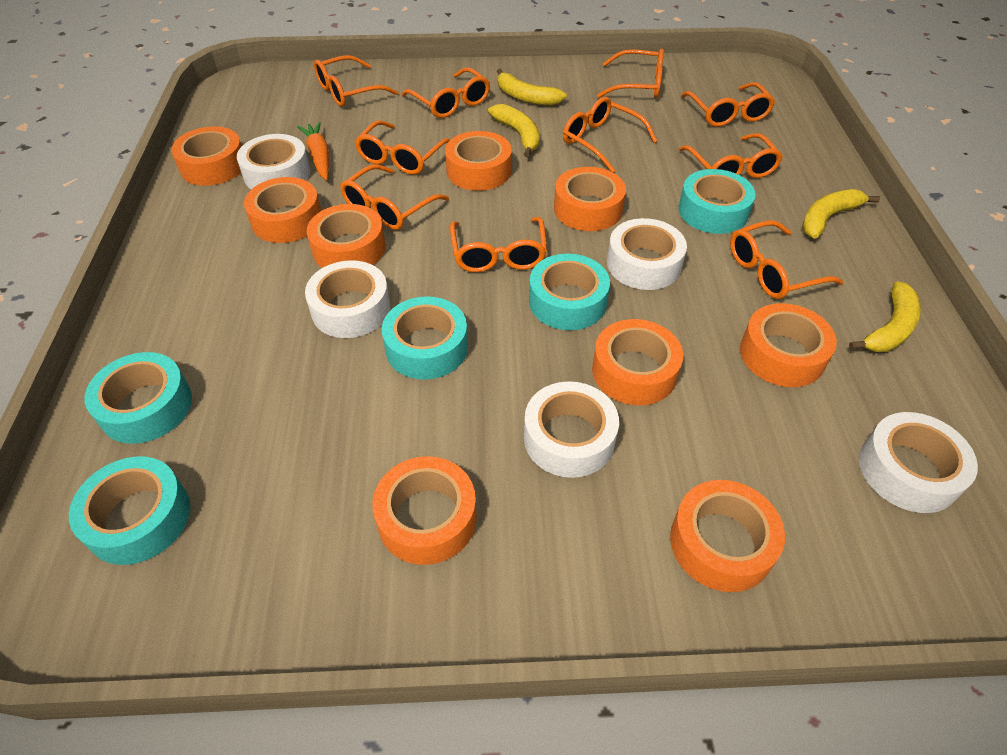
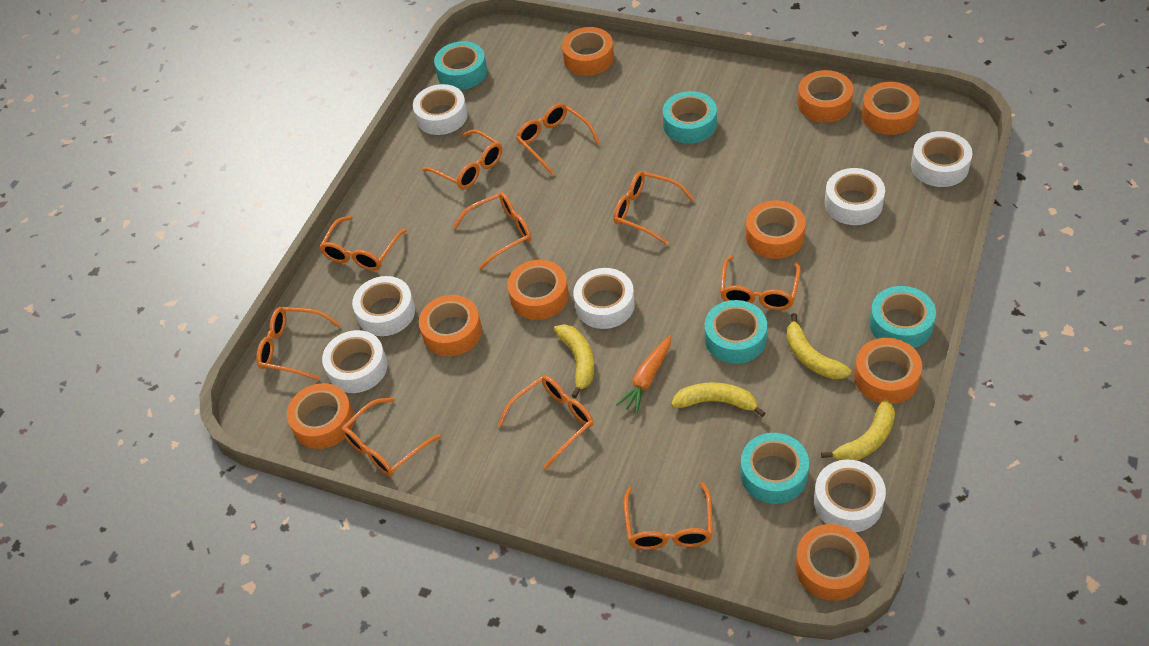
white tape: 5 -> 7

